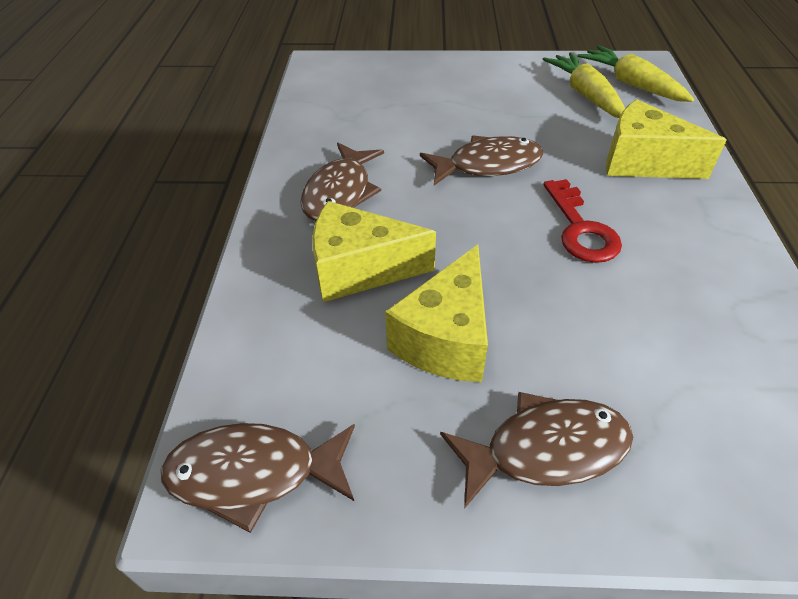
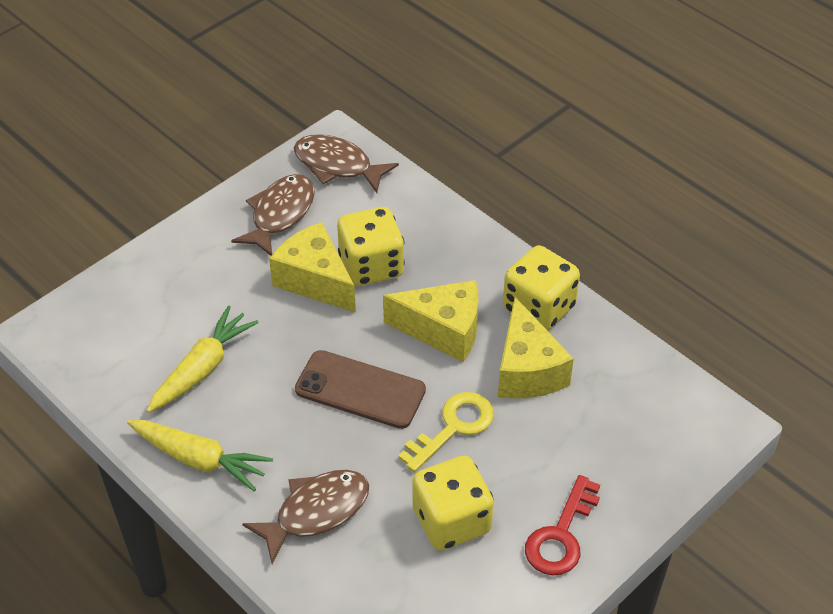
brown fish: 4 -> 3
brown phone: 0 -> 1
yellow dice: 0 -> 3
yellow key: 0 -> 1

